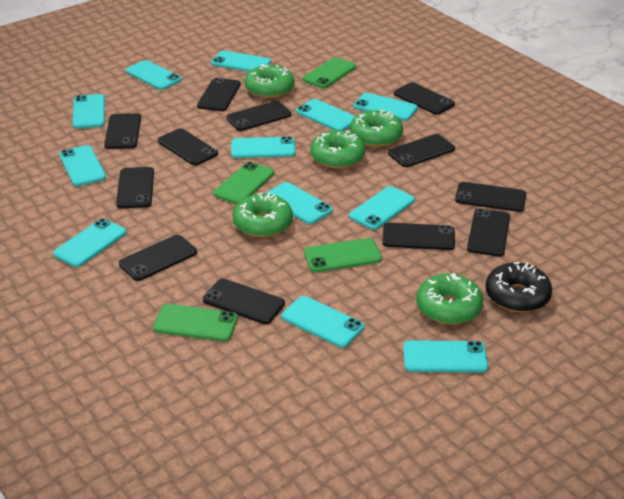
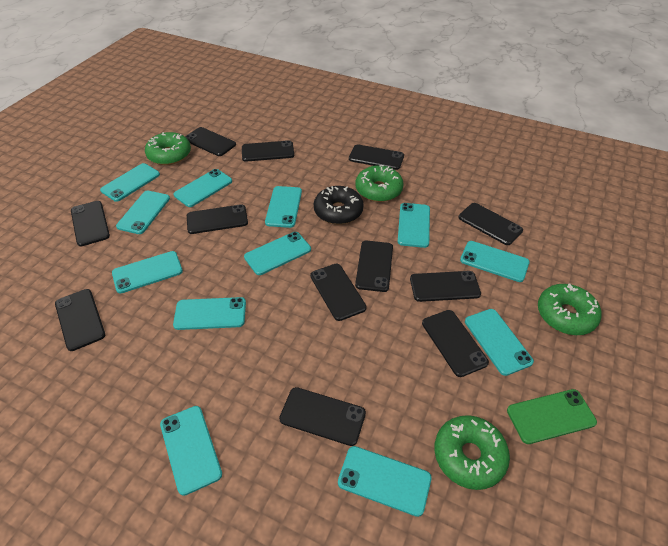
green donut: 5 -> 4
green phone: 4 -> 1

